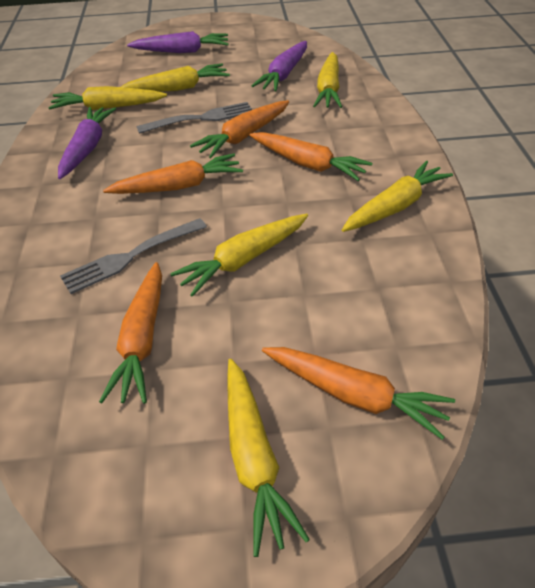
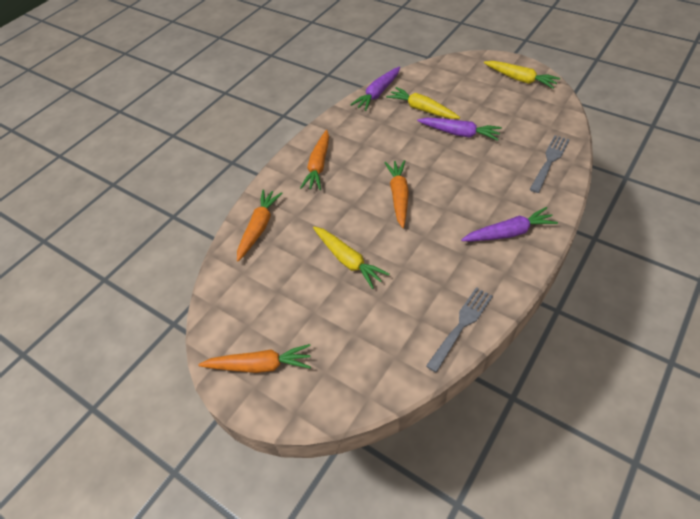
orange carrot: 5 -> 4
yellow carrot: 6 -> 3

